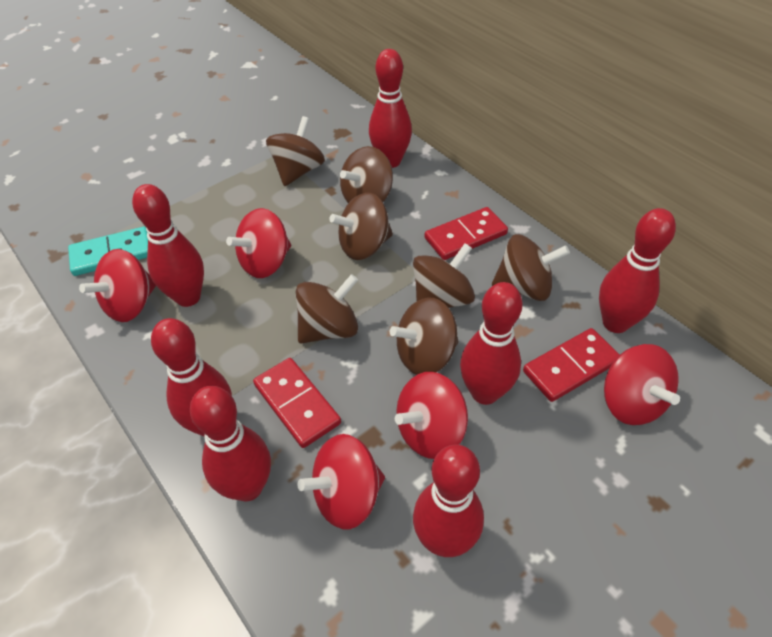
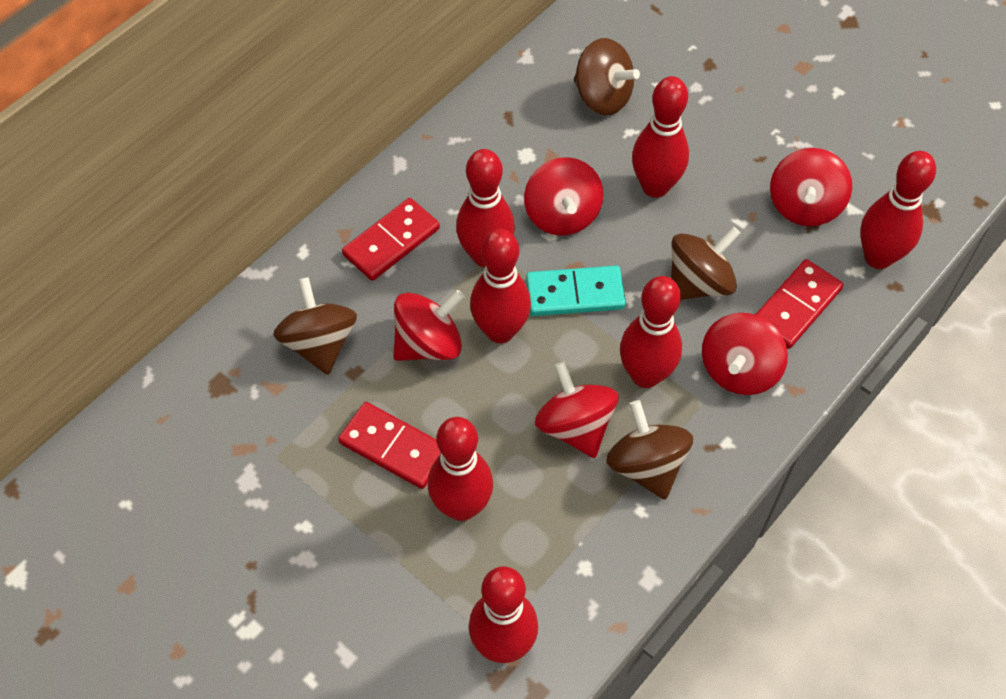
brown spinning top: 7 -> 4

